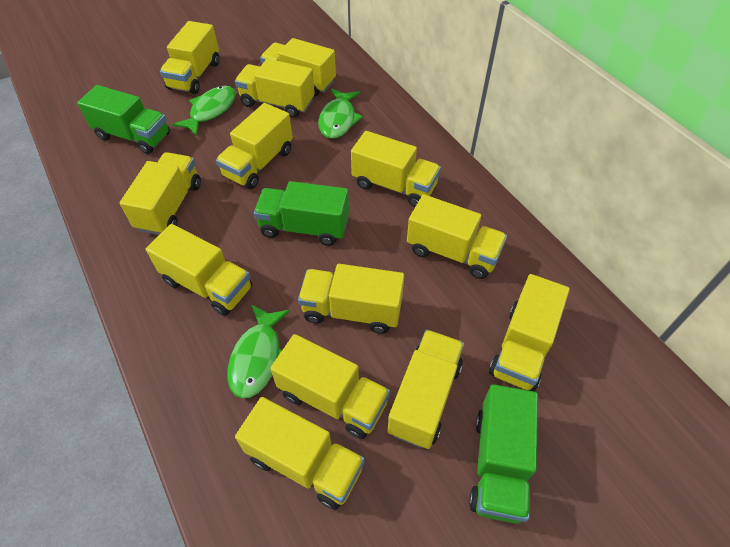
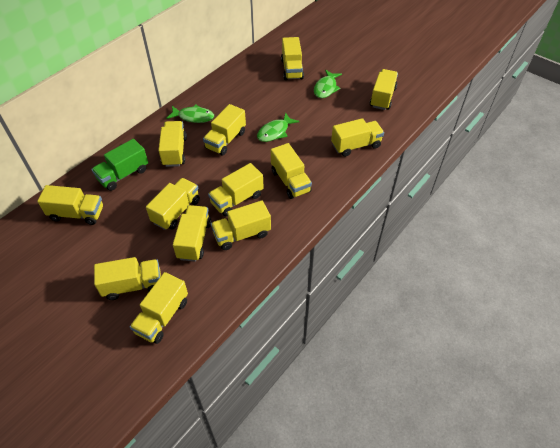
green truck: 3 -> 1

